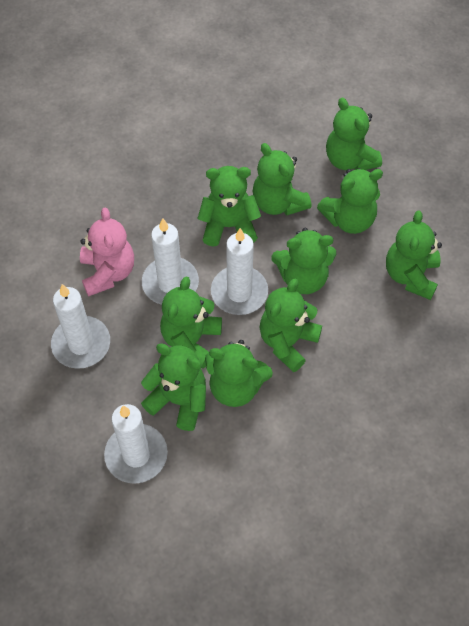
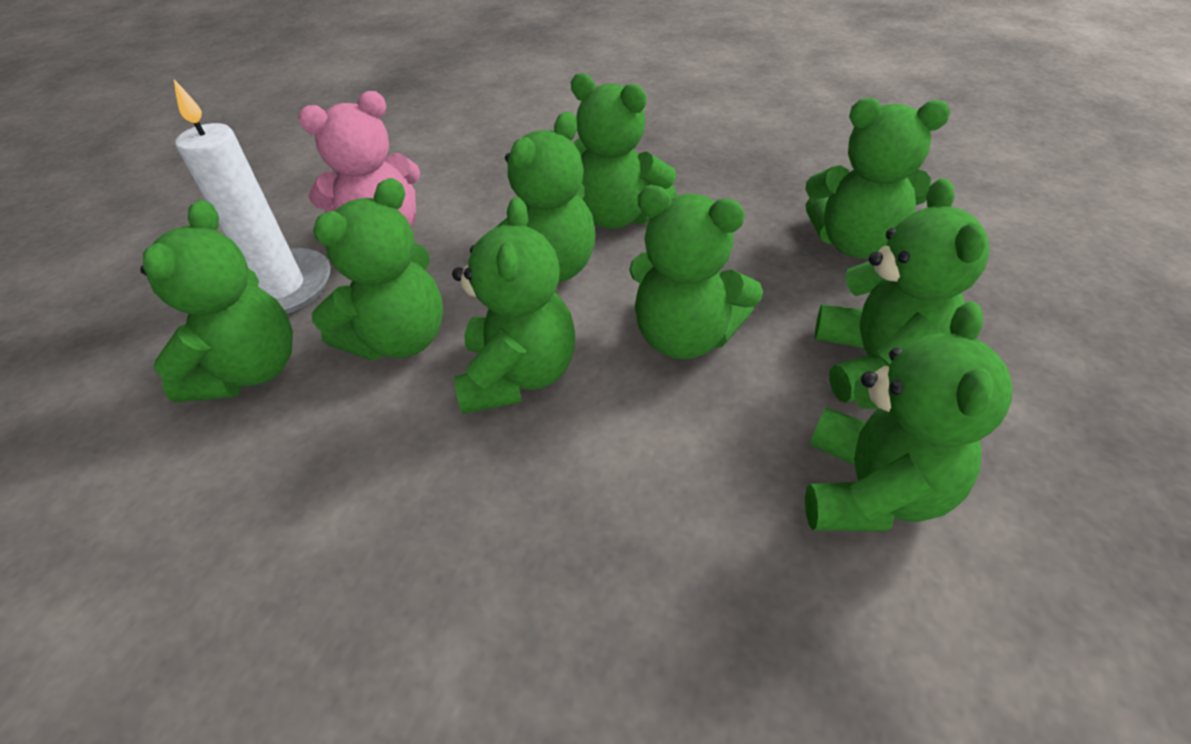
green teddy bear: 10 -> 9
white candle: 4 -> 1

